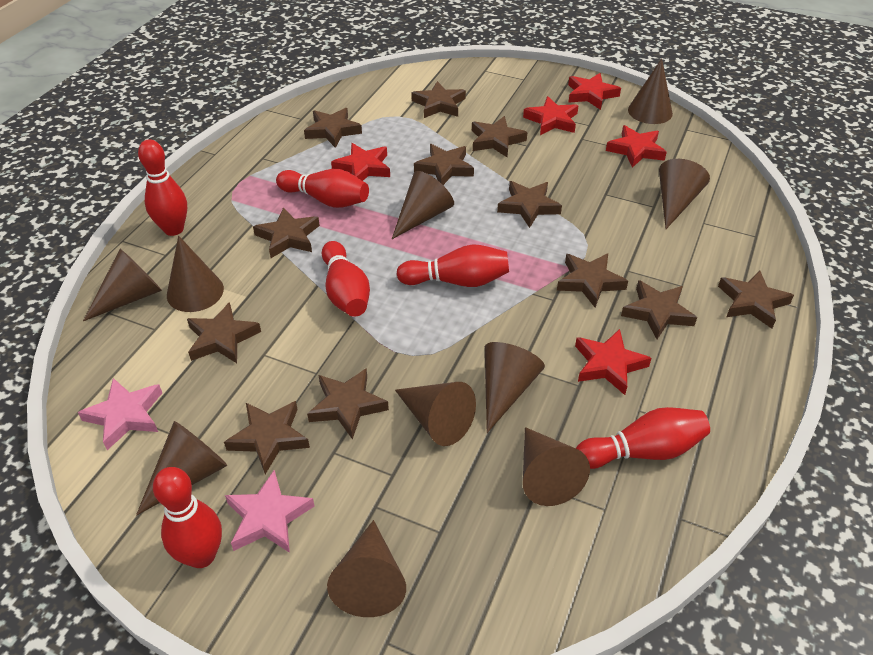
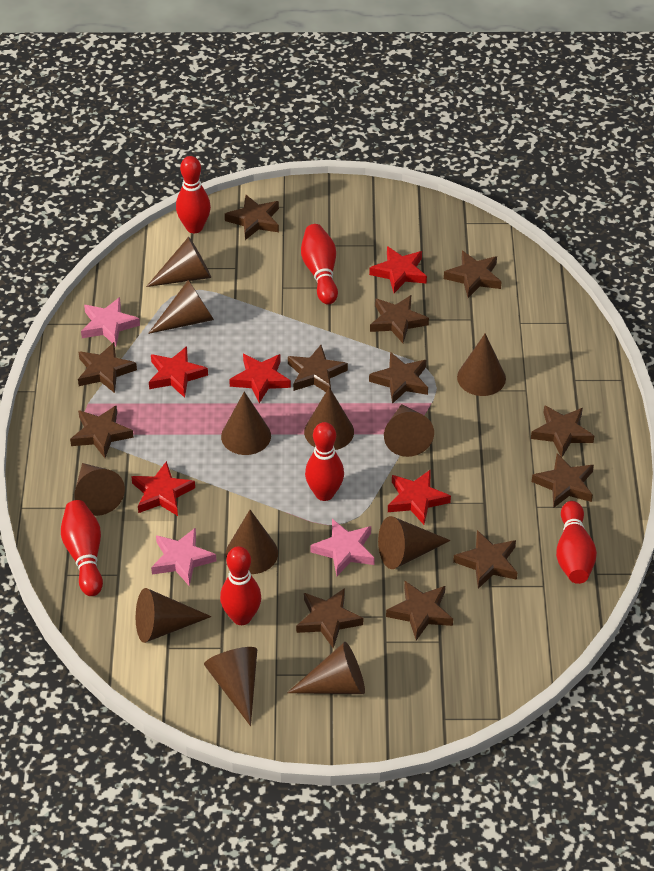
brown cone: 10 -> 12
pink star: 2 -> 3

